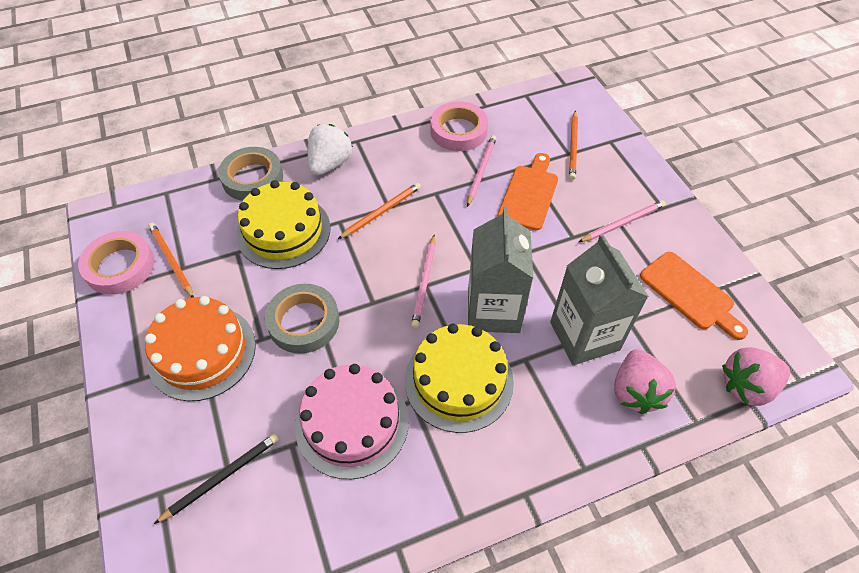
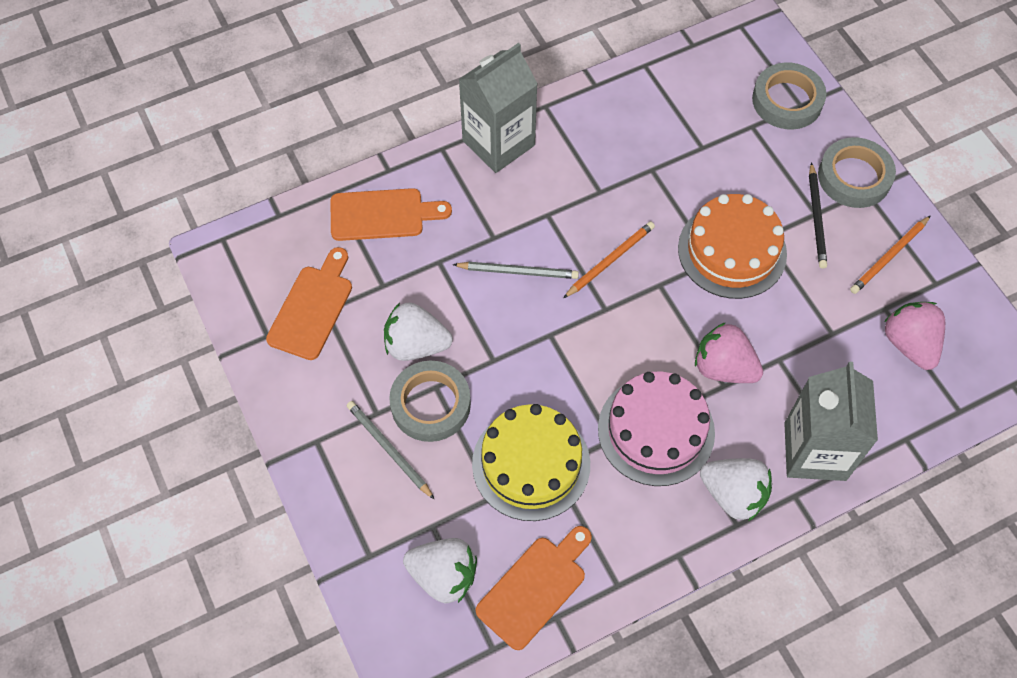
grey pencil: 0 -> 2
grey tape: 2 -> 3
orange cutting board: 2 -> 3
orange pencil: 3 -> 2
pink pencil: 3 -> 0
pink tape: 2 -> 0
white strawberry: 1 -> 3
yellow cake: 2 -> 1

